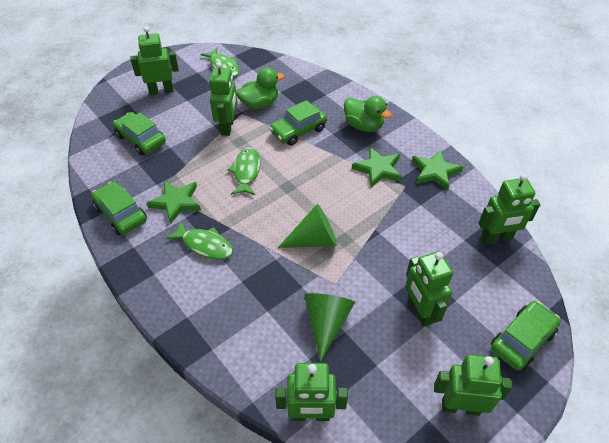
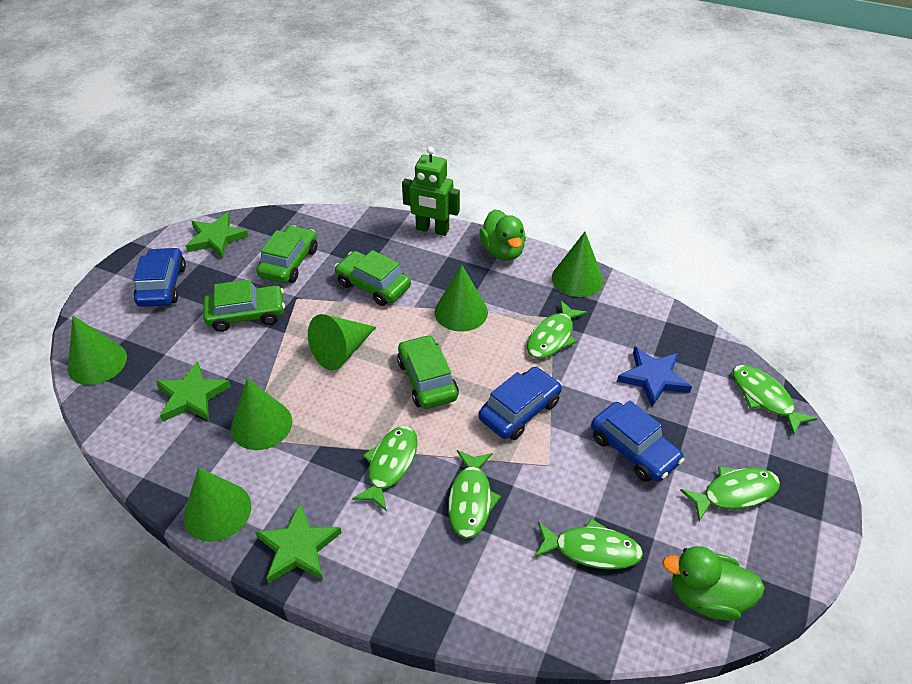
blue car: 0 -> 3
blue star: 0 -> 1
green cone: 2 -> 6
green fish: 3 -> 6
green robot: 6 -> 1

